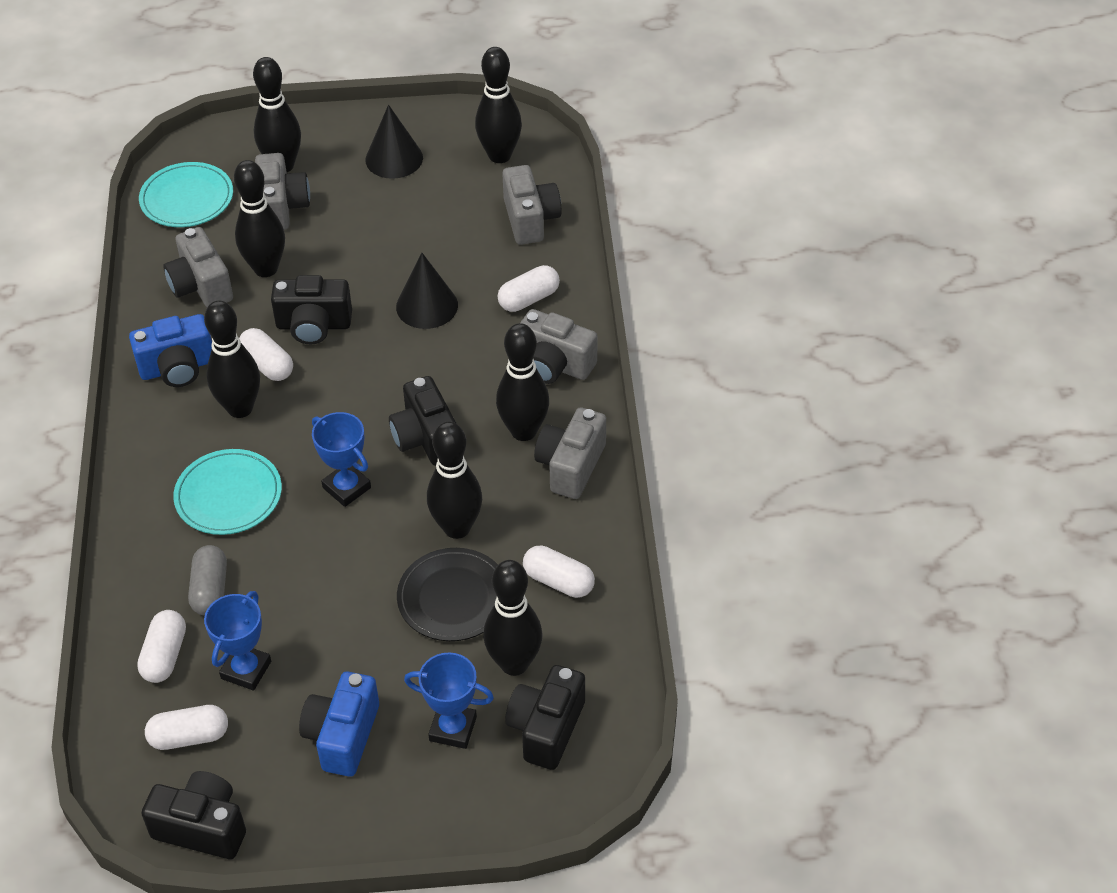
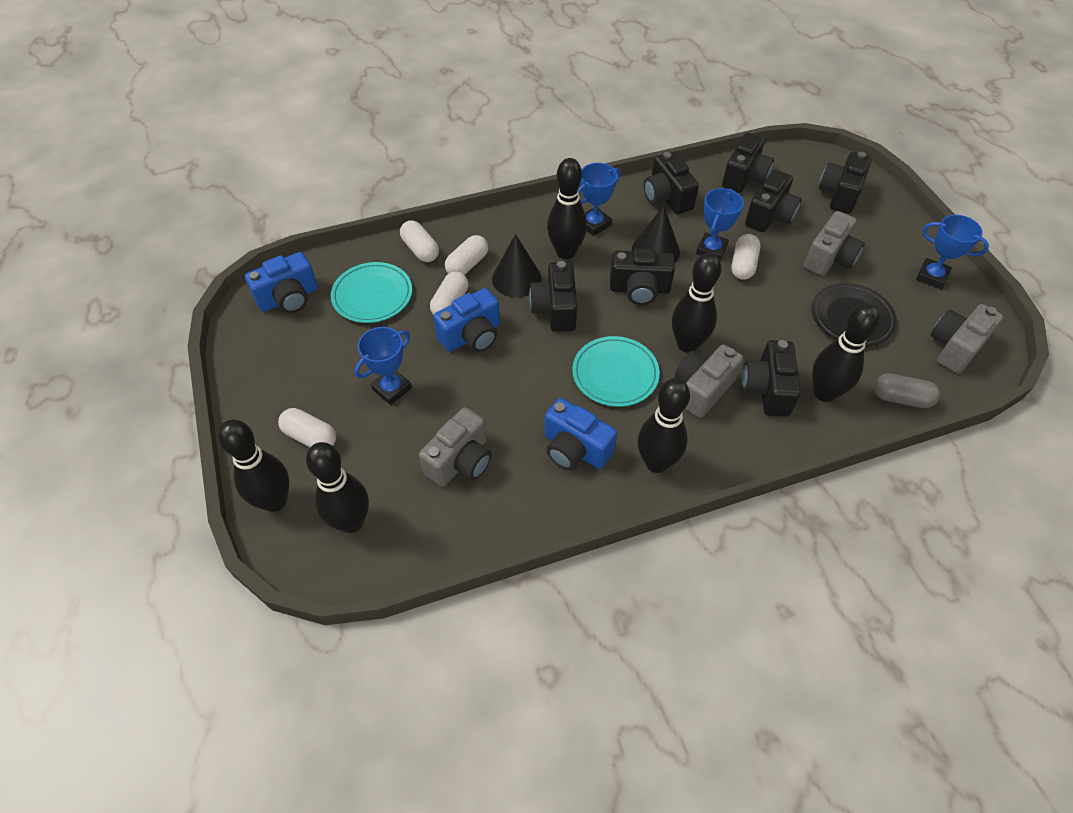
black bowling pin: 7 -> 6
black camera: 4 -> 7
blue camera: 2 -> 3
blue trophy: 3 -> 4
grey camera: 5 -> 4

